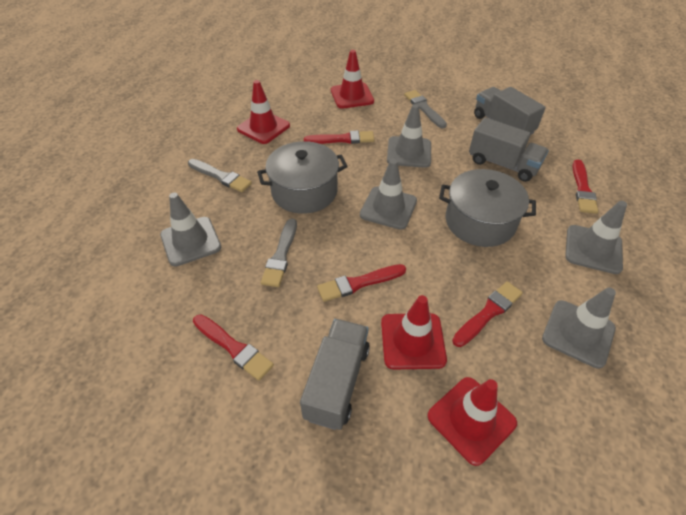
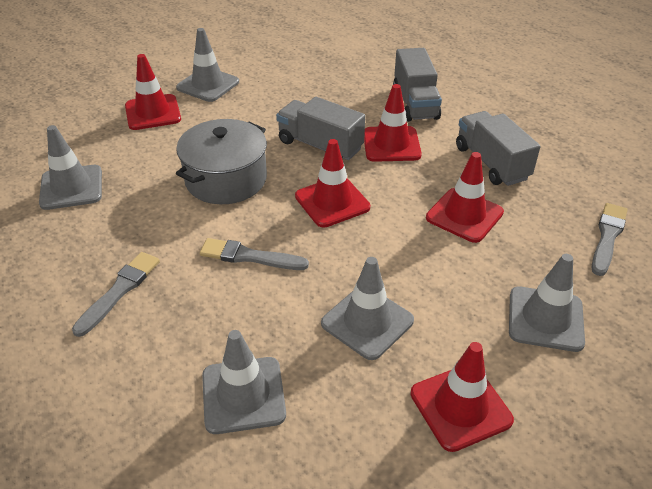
grey pot: 2 -> 1
red brush: 5 -> 0
red traffic cone: 4 -> 5

